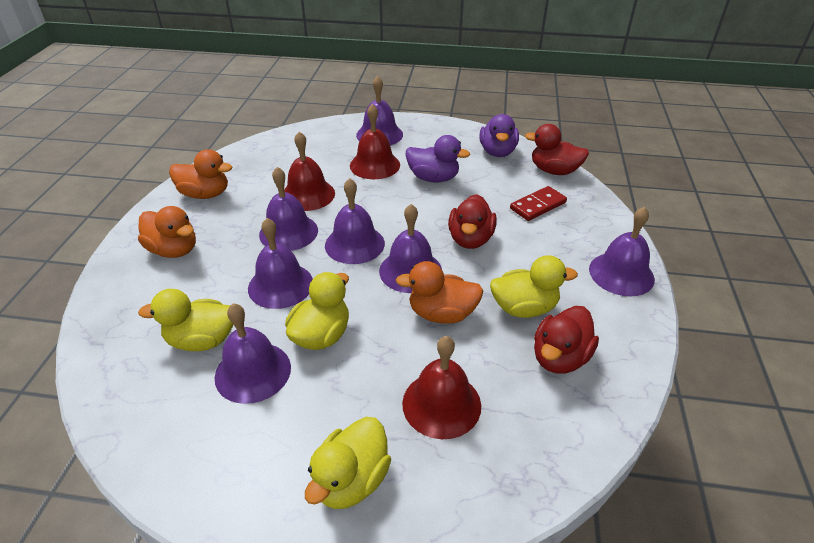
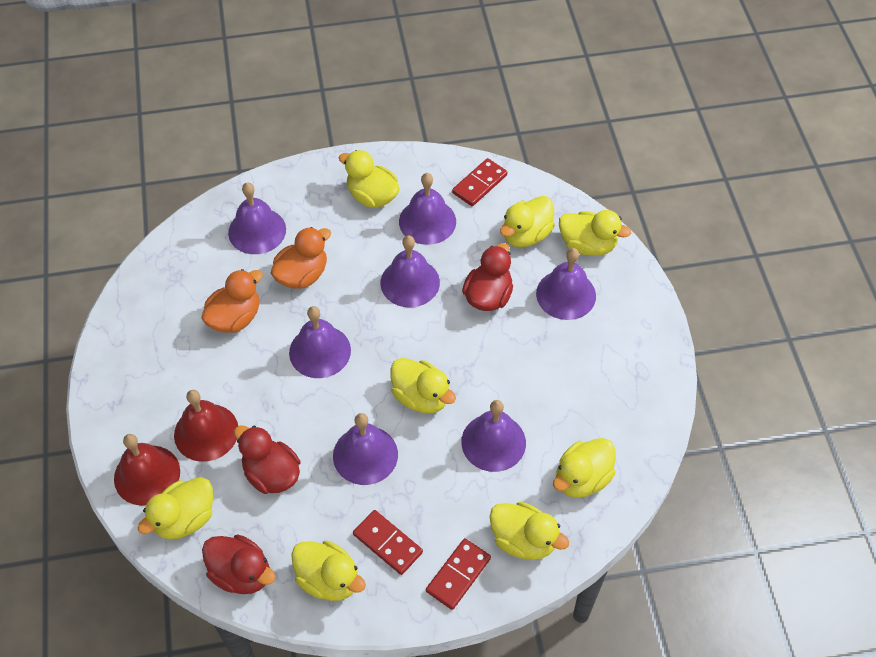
orange duck: 3 -> 2
purple duck: 2 -> 0
red bell: 3 -> 2
red domino: 1 -> 3
yellow duck: 4 -> 8

